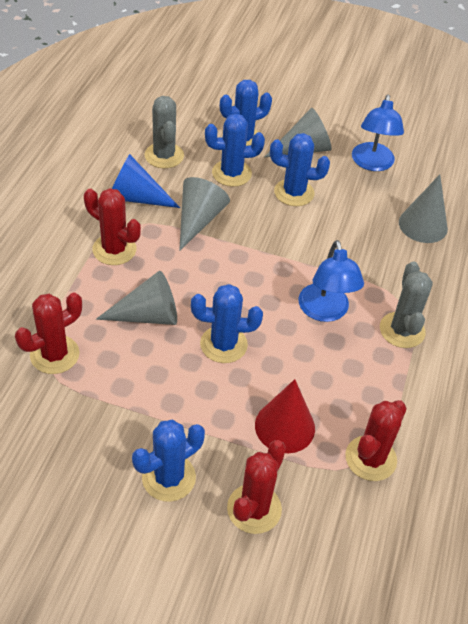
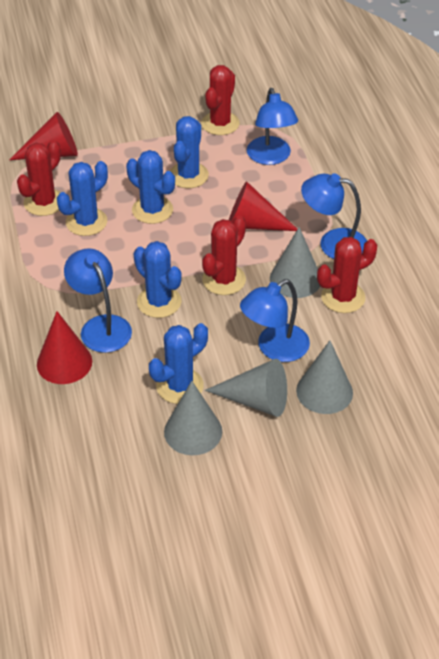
blue cone: 1 -> 0
blue lamp: 2 -> 4
grey cactus: 2 -> 0
red cone: 1 -> 3

